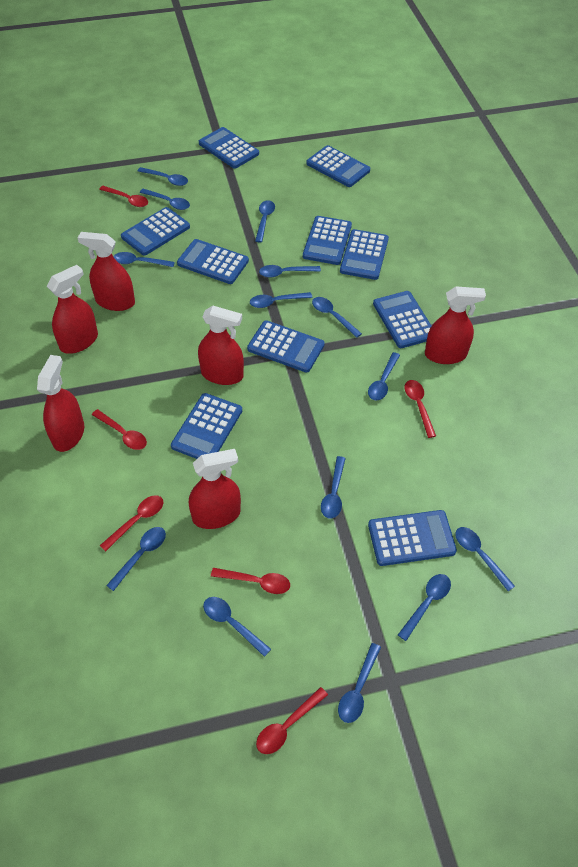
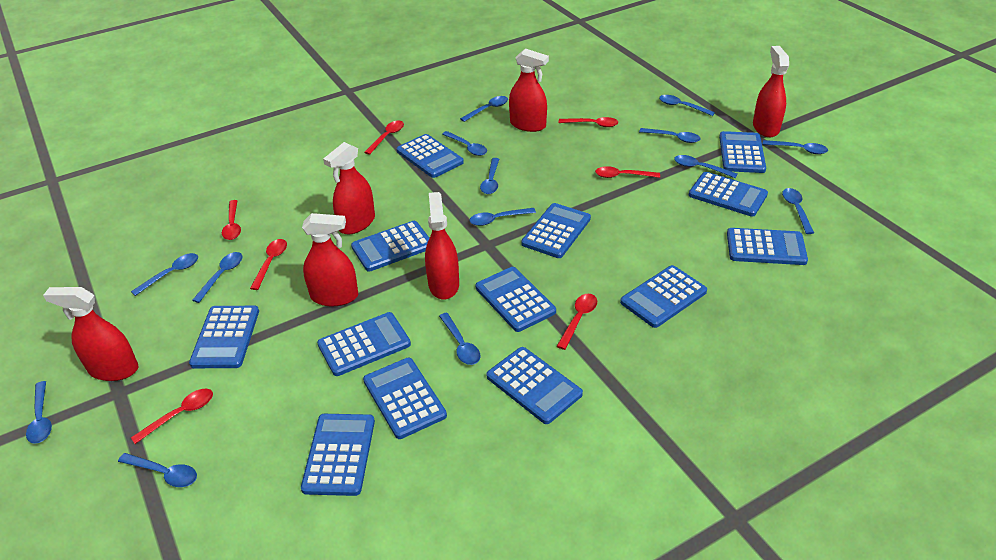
blue calculator: 10 -> 13
red spoon: 6 -> 7

